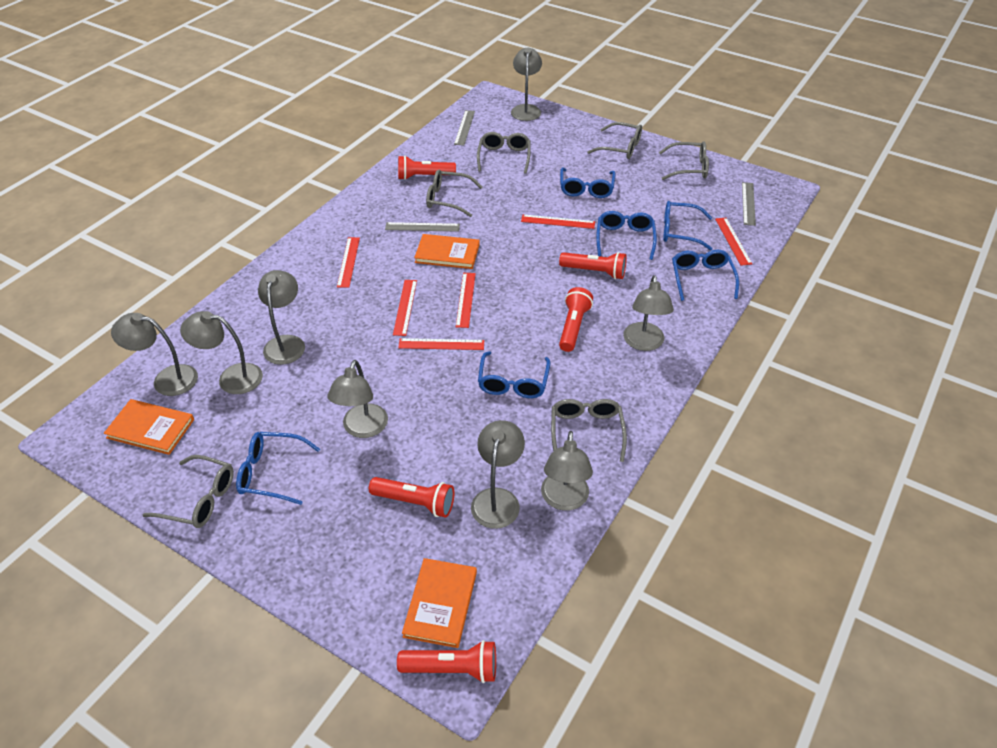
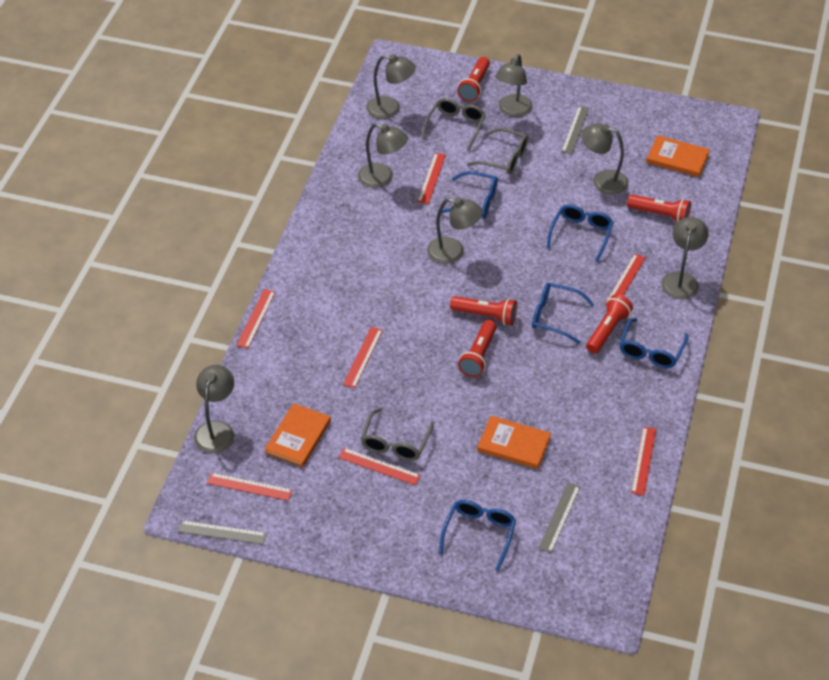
blue glasses: 6 -> 5
grey glasses: 6 -> 3
grey lamp: 8 -> 7
red ruler: 6 -> 7

